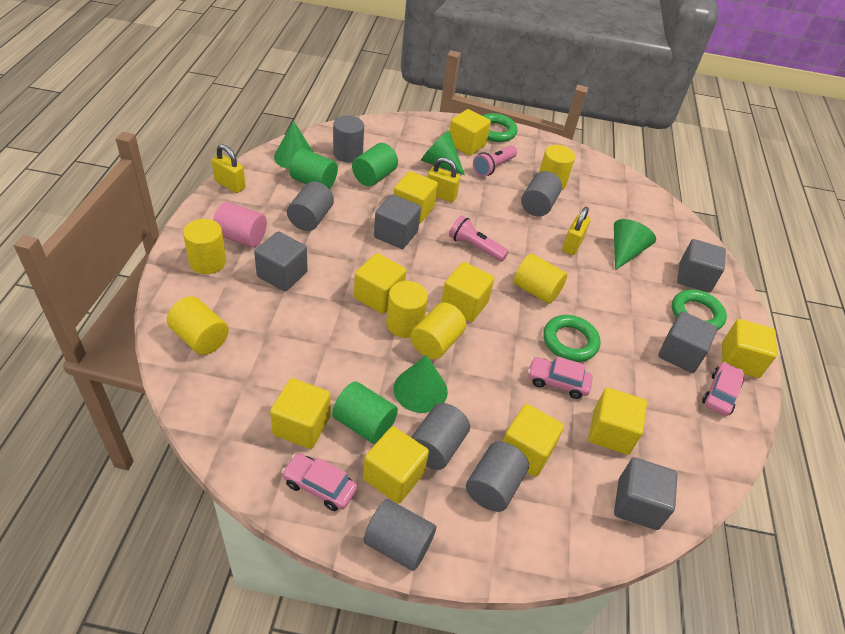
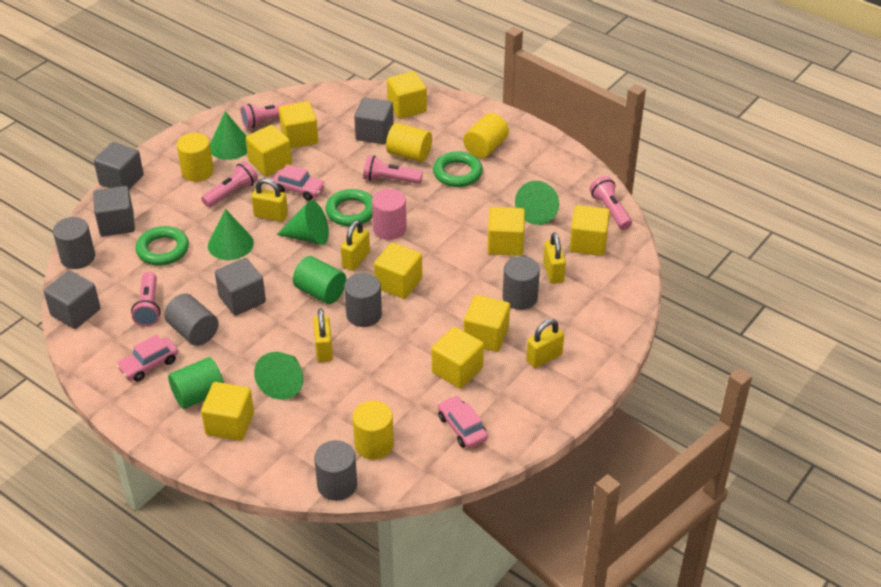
green cone: 4 -> 5
green cylinder: 3 -> 2
grey cylinder: 6 -> 5
pink flashlight: 2 -> 5
yellow cylinder: 6 -> 4
yellow padlock: 3 -> 5

